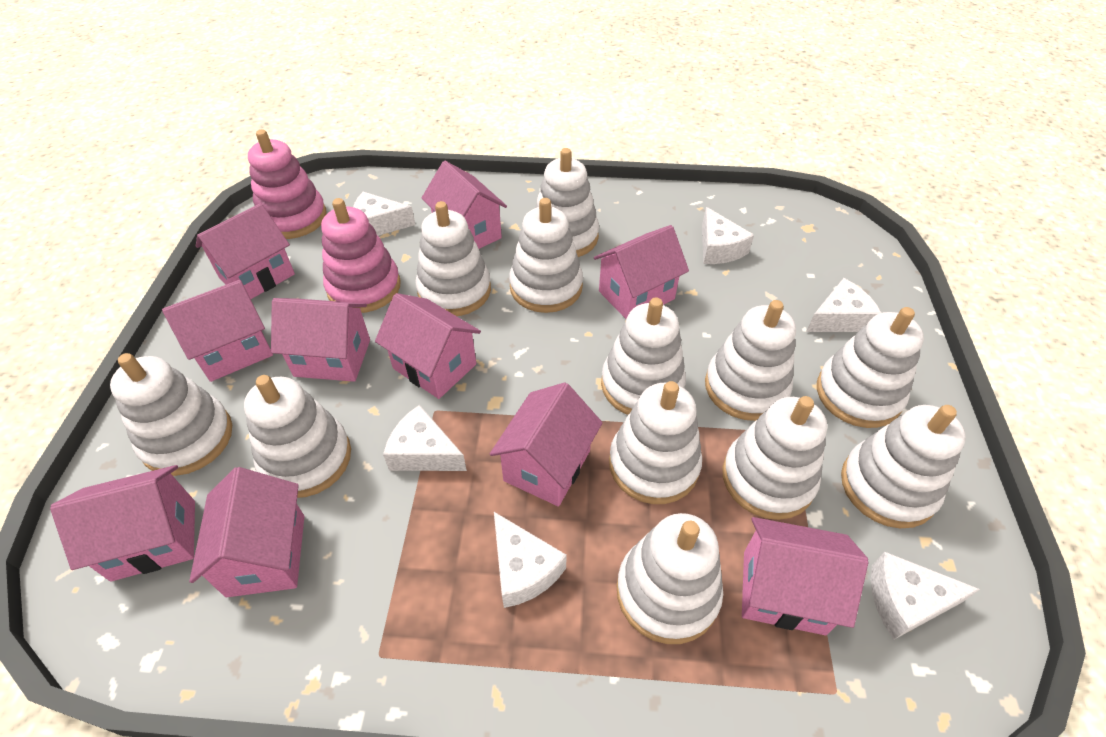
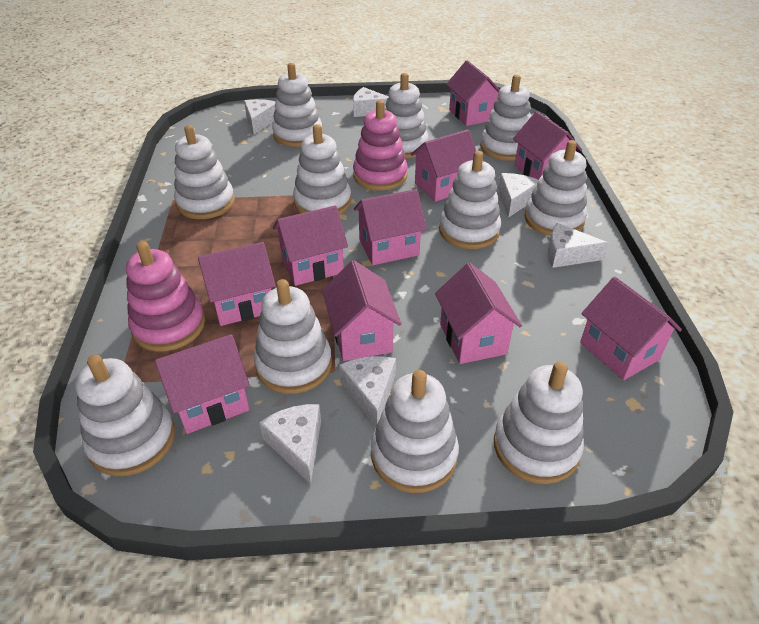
white stacking toy: 12 -> 11

